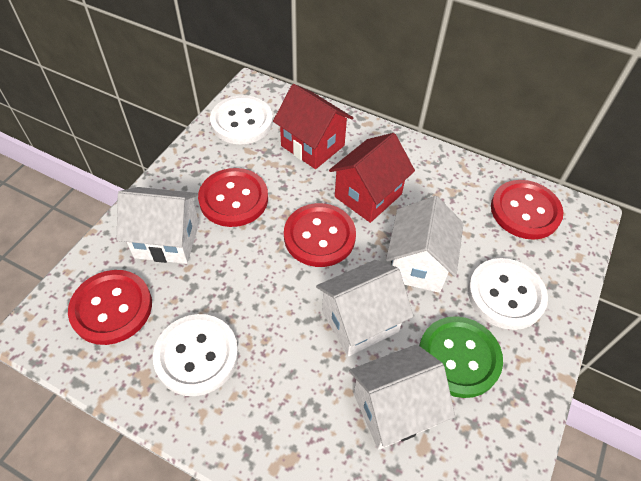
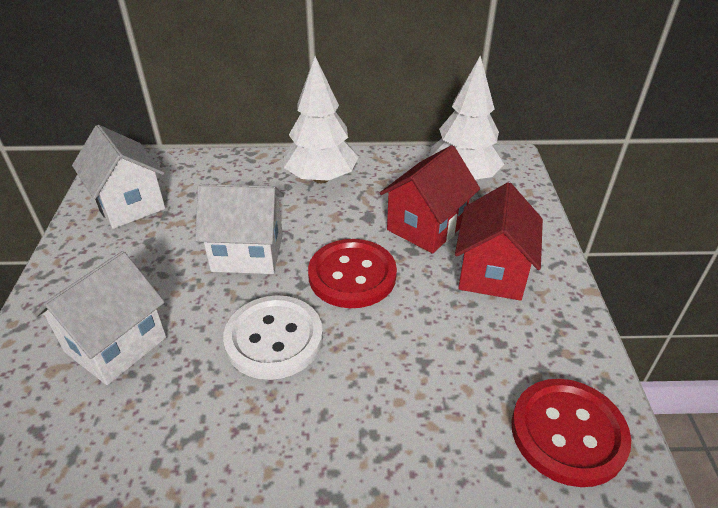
green button: 1 -> 0
red button: 4 -> 2
white button: 3 -> 1
white house: 4 -> 3
white tree: 0 -> 2

